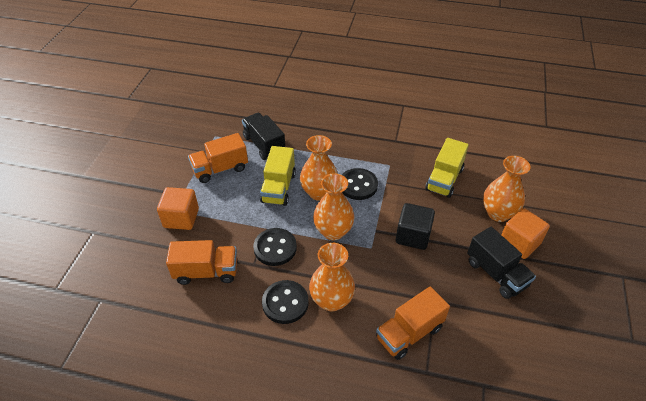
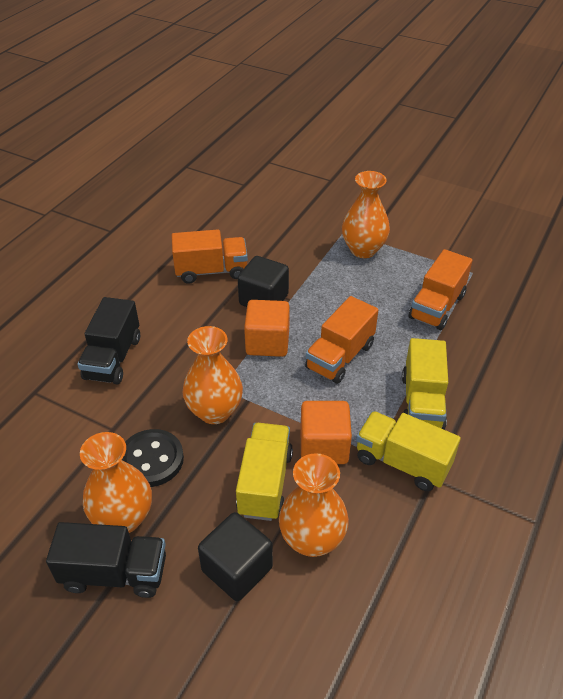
black button: 3 -> 1
black cube: 1 -> 2
yellow truck: 2 -> 3

